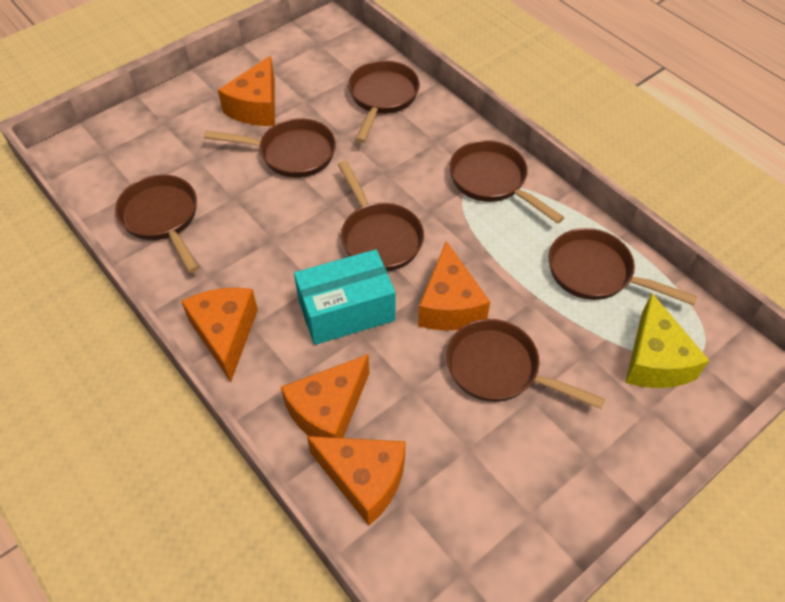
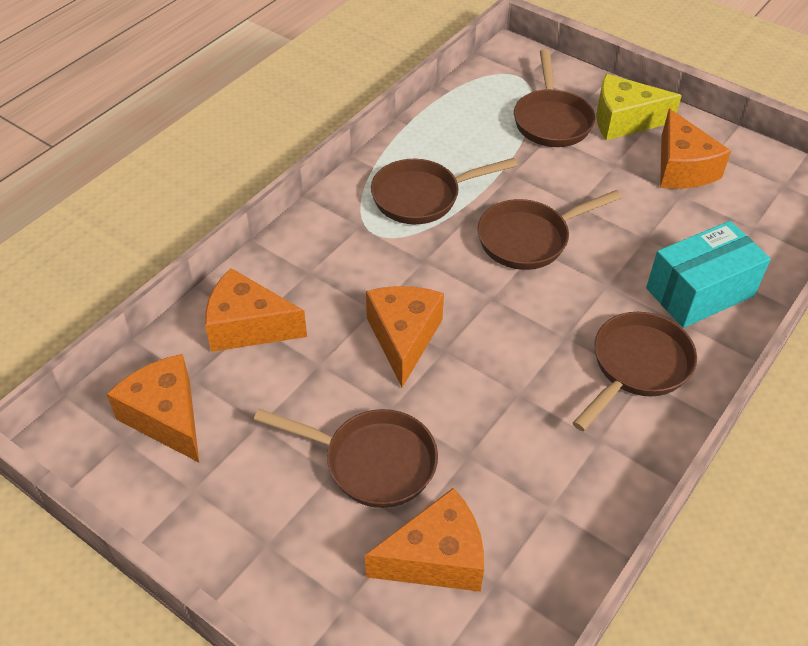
brown pan: 7 -> 5

